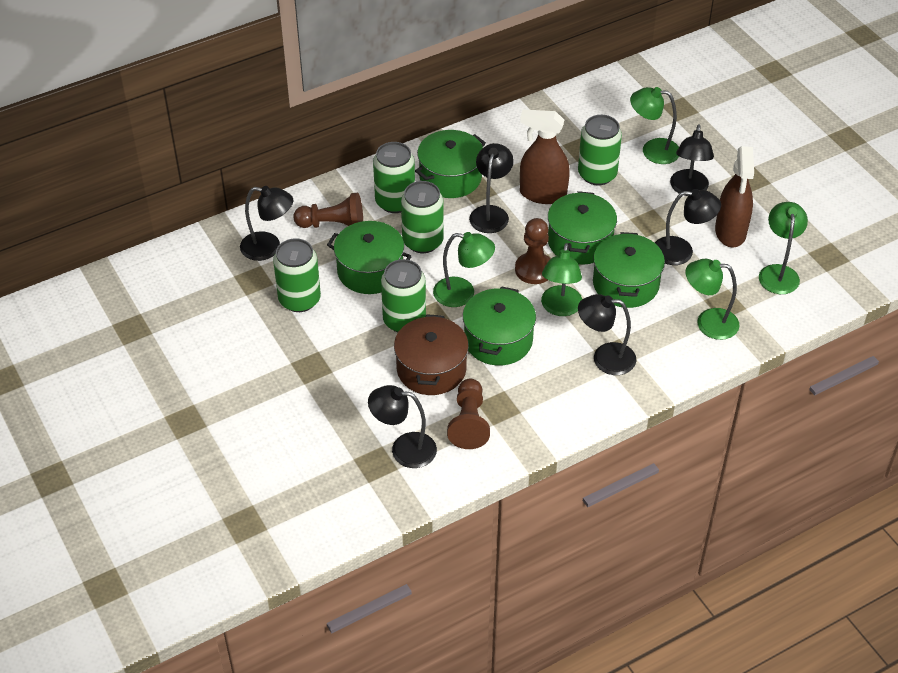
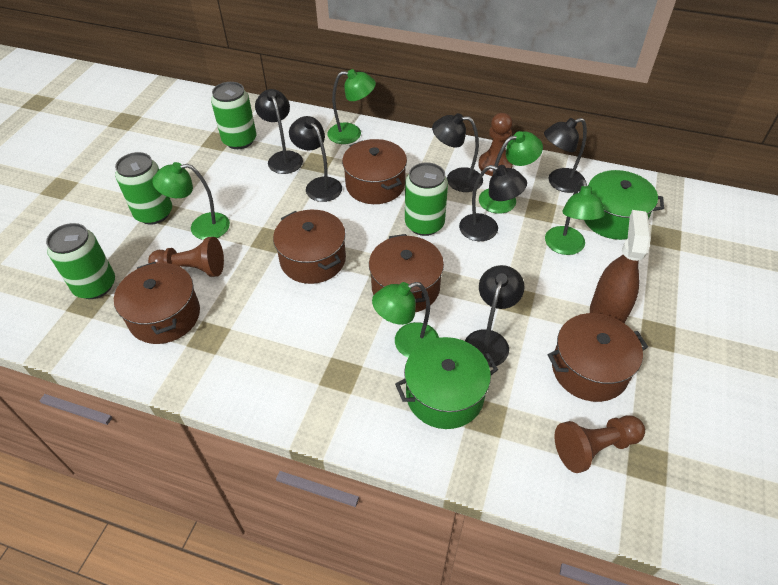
brown pot: 1 -> 5
brown spray bottle: 2 -> 1
green can: 5 -> 4
green pot: 5 -> 2

